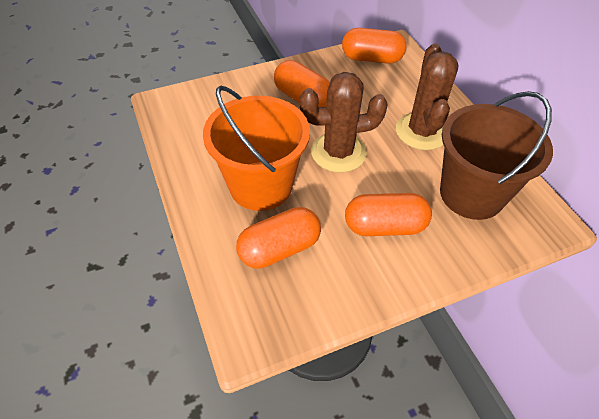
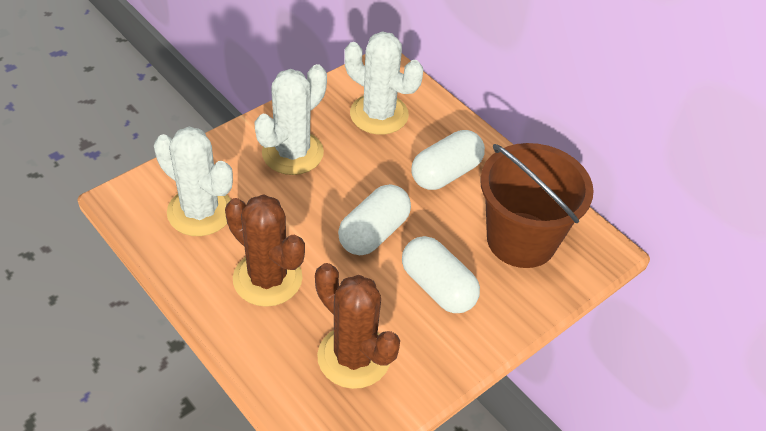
orange bucket: 1 -> 0
orange capsule: 4 -> 0
white cactus: 0 -> 3
white capsule: 0 -> 3

